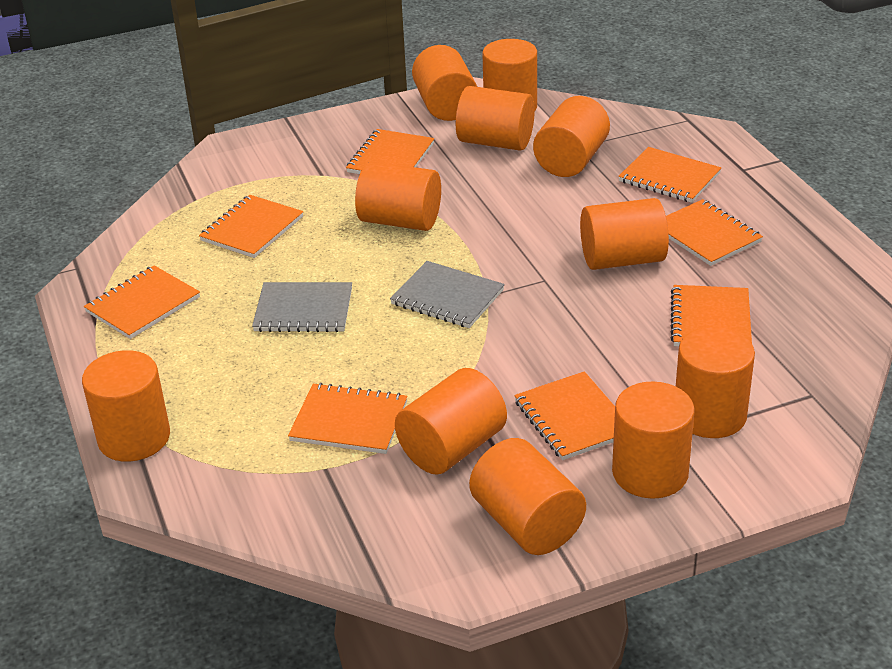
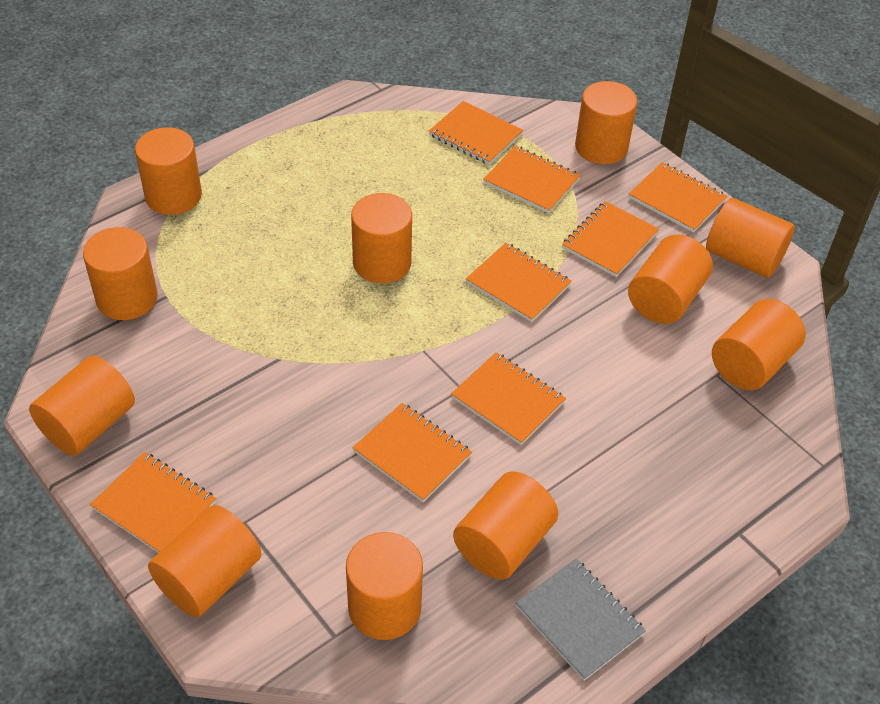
grey notebook: 2 -> 1

